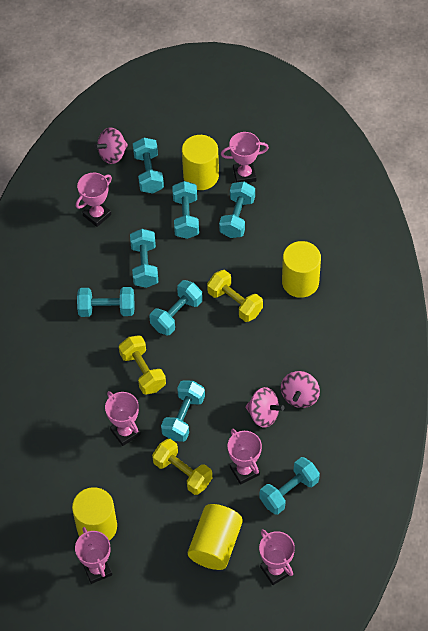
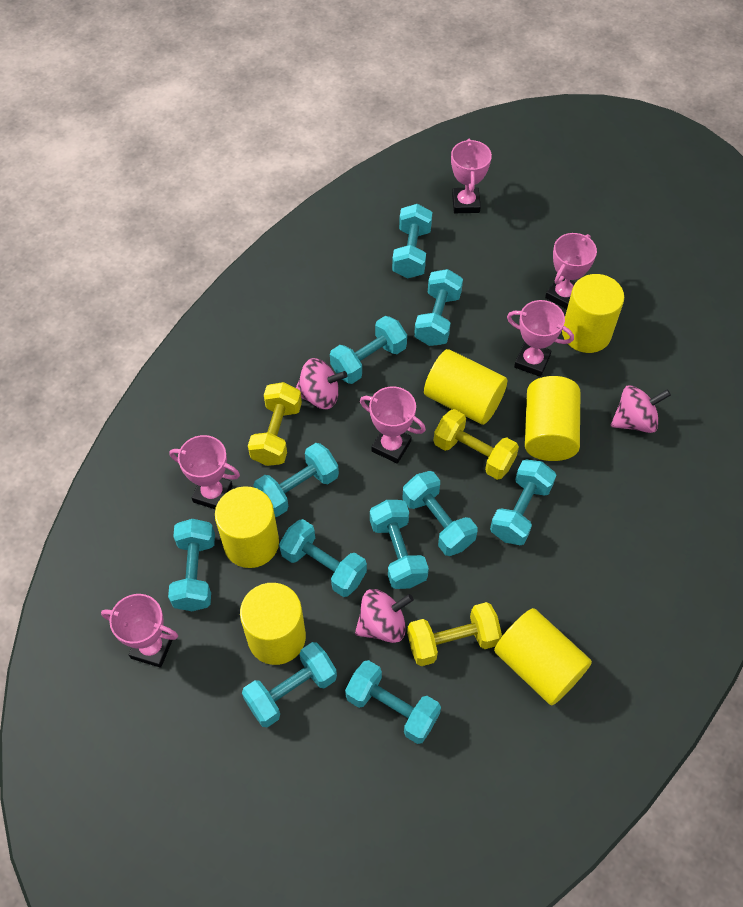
turquoise dumbbell: 8 -> 11
yellow cylinder: 4 -> 6

